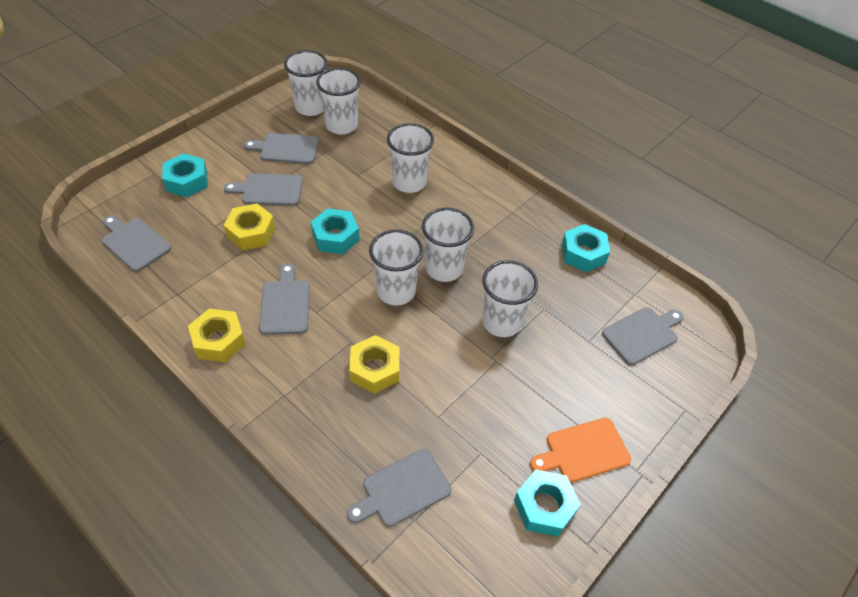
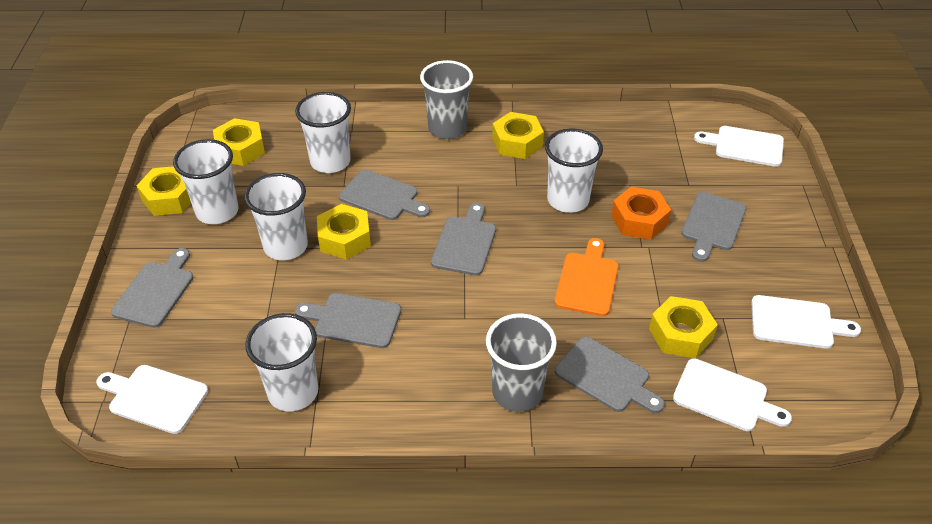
grey cup: 0 -> 2
orange nut: 0 -> 1
turquoise nut: 4 -> 0
white cup: 6 -> 5
white cutting board: 0 -> 4
yellow nut: 3 -> 5

